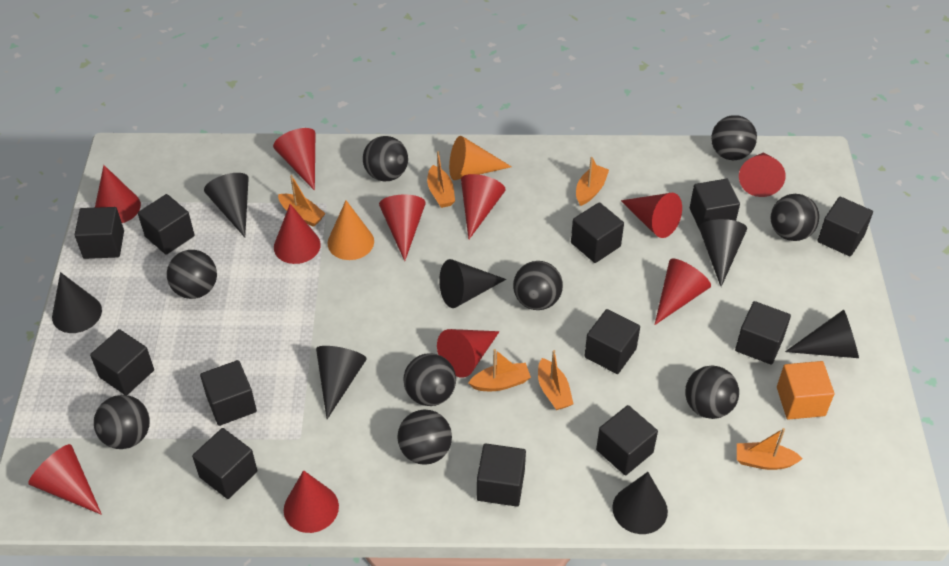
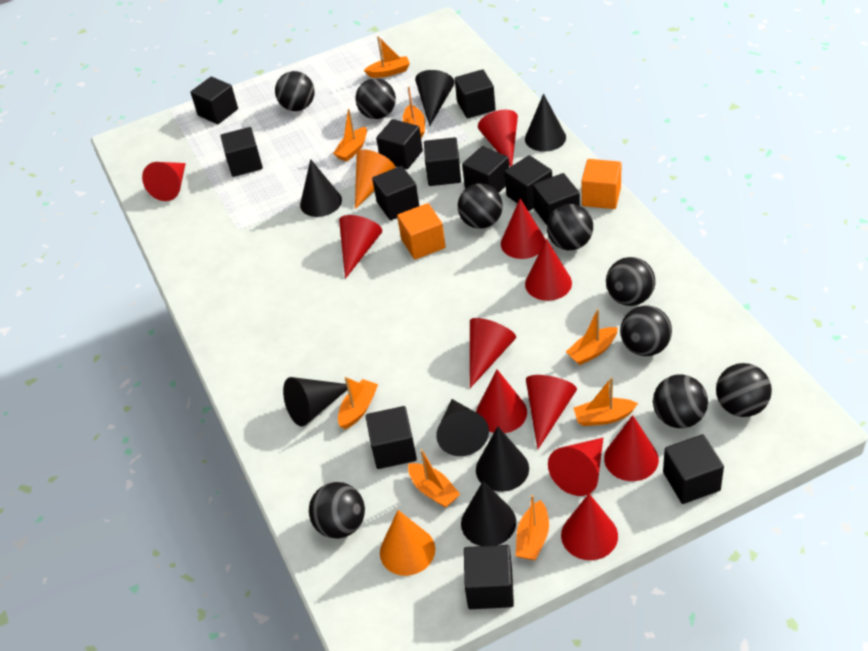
orange boat: 6 -> 8
orange cube: 1 -> 2

